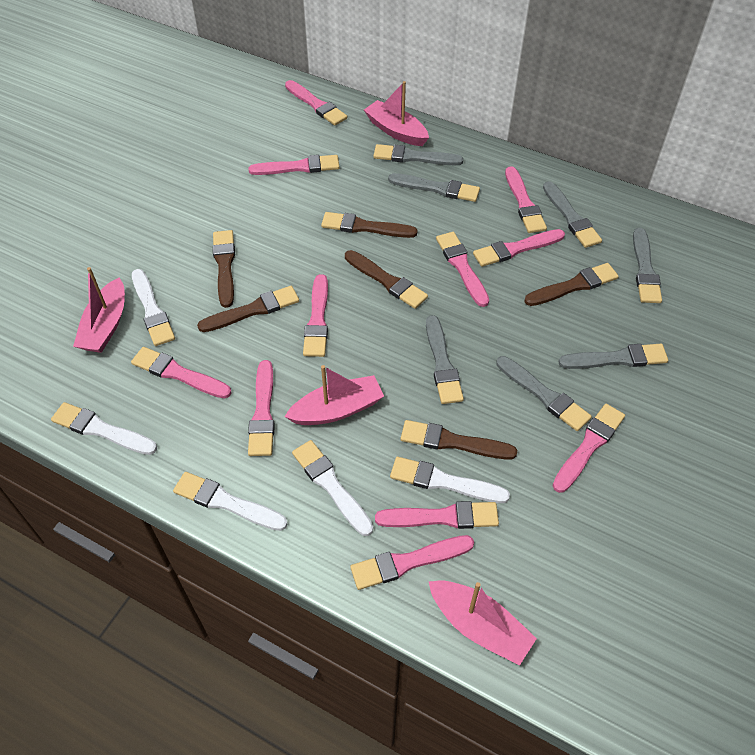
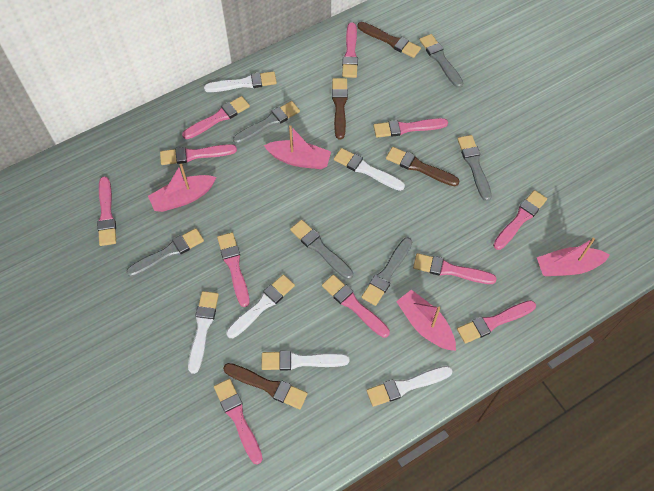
brown brush: 6 -> 4
grey brush: 7 -> 6
white brush: 5 -> 6

